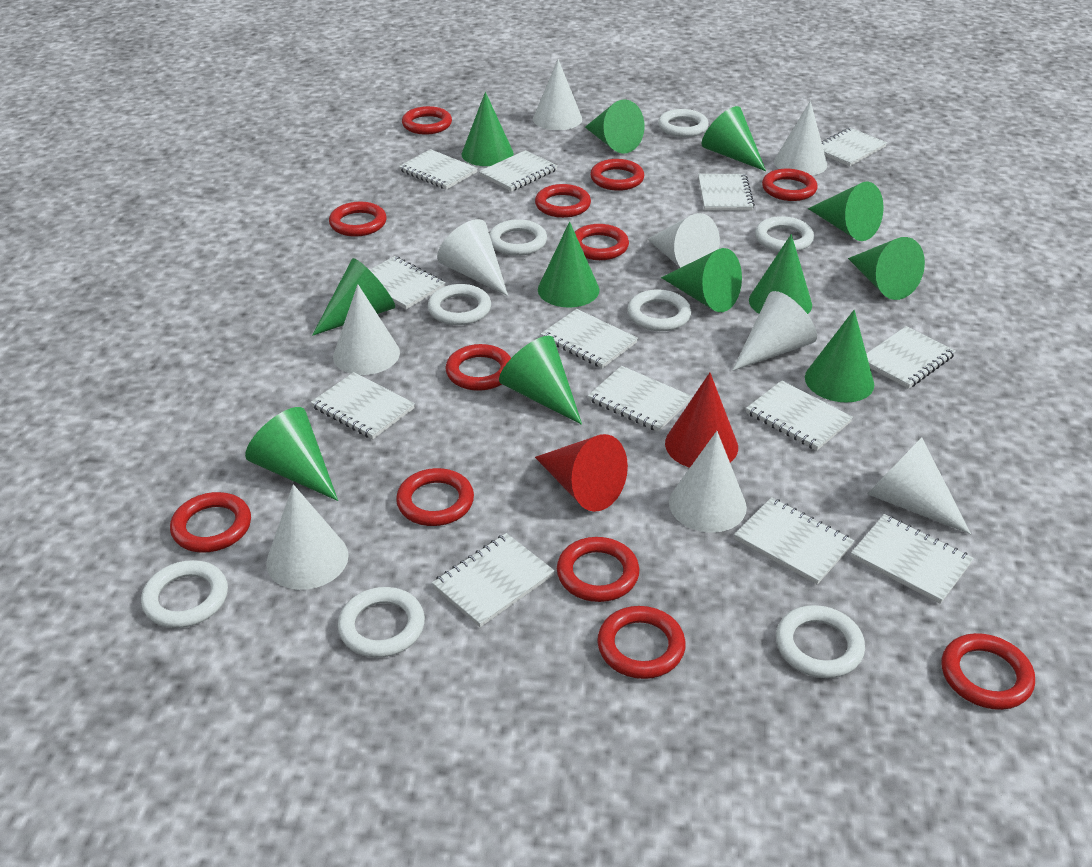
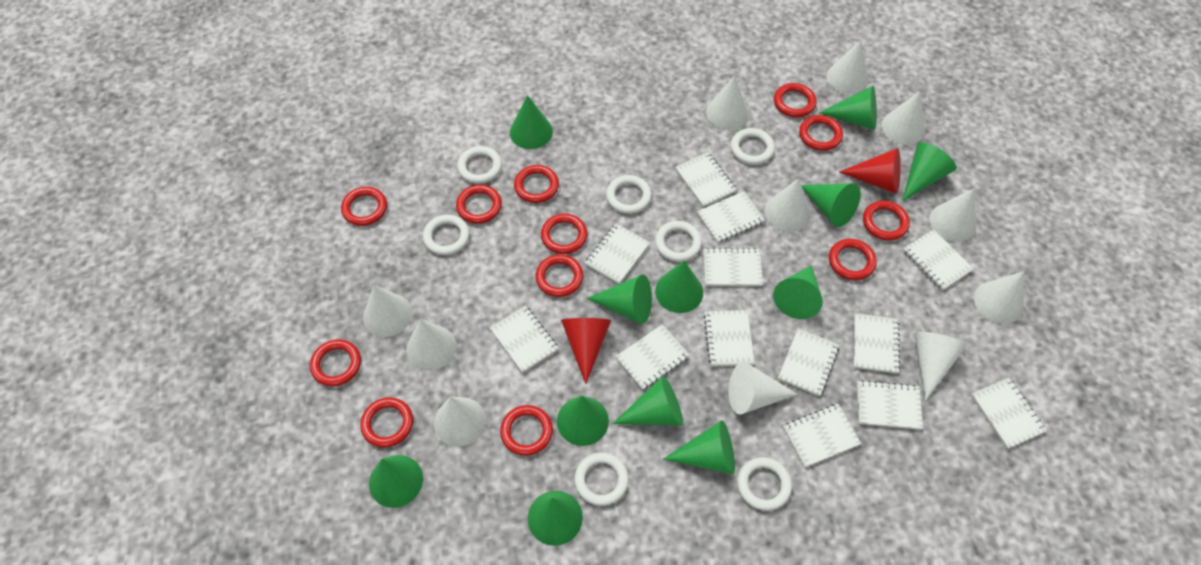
white cone: 9 -> 11
white ring: 8 -> 7

